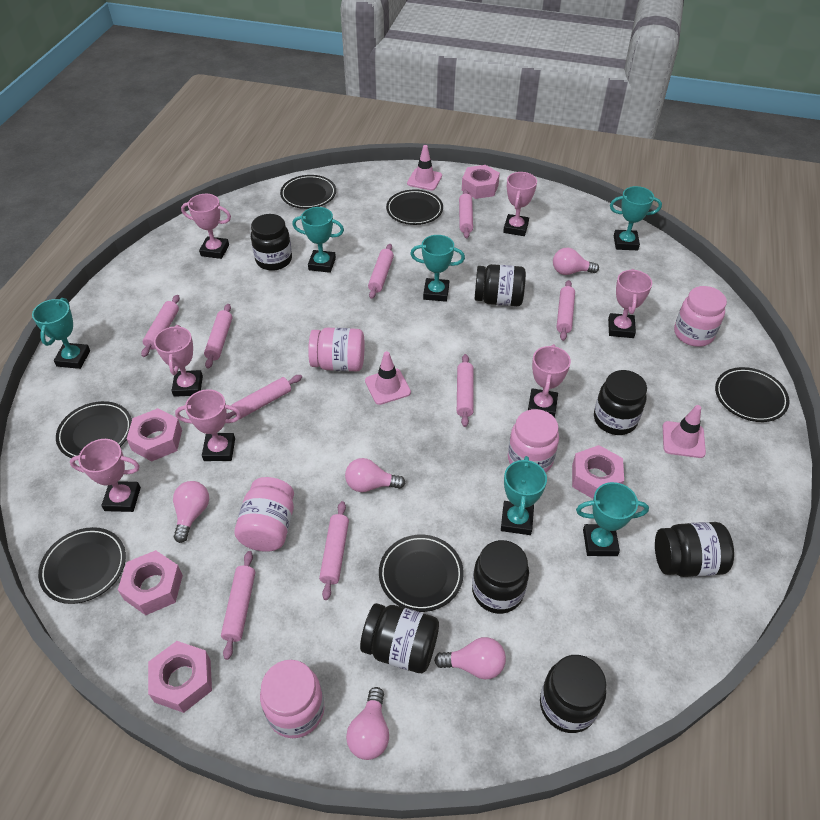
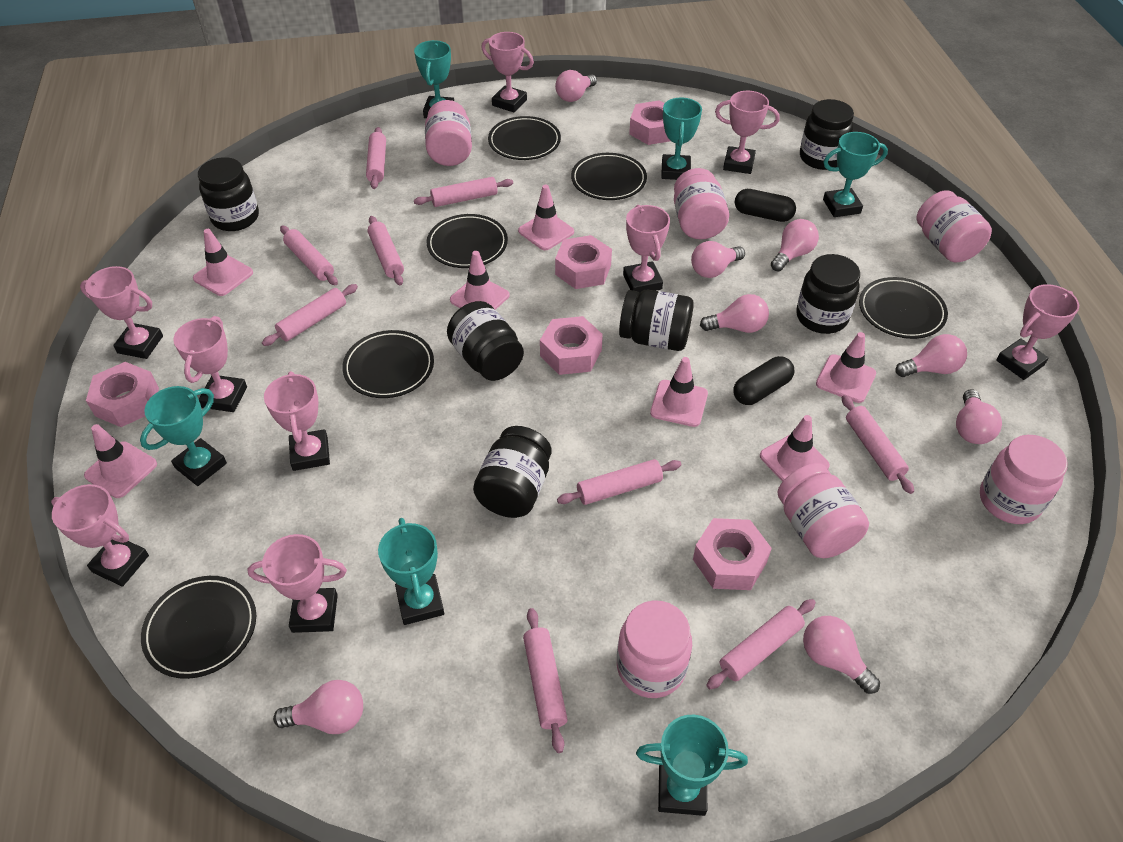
black capsule: 0 -> 2
black jar: 7 -> 6
pink jar: 5 -> 6
pink light bulb: 5 -> 8
pink traffic cone: 3 -> 7
pink trophy: 7 -> 9

